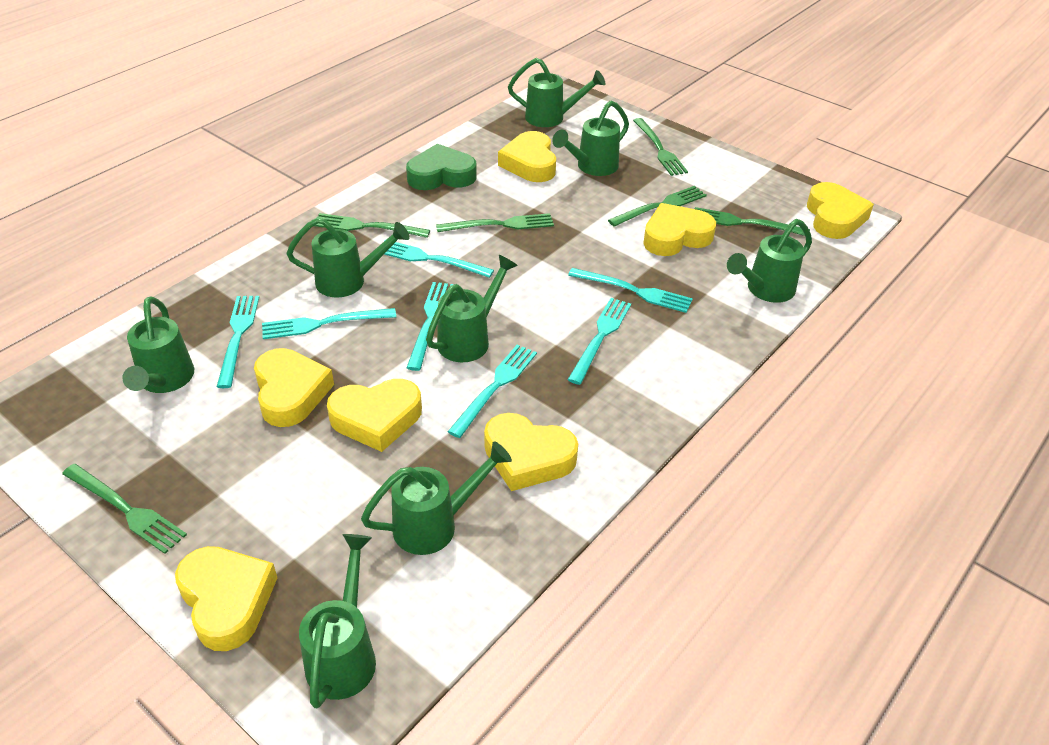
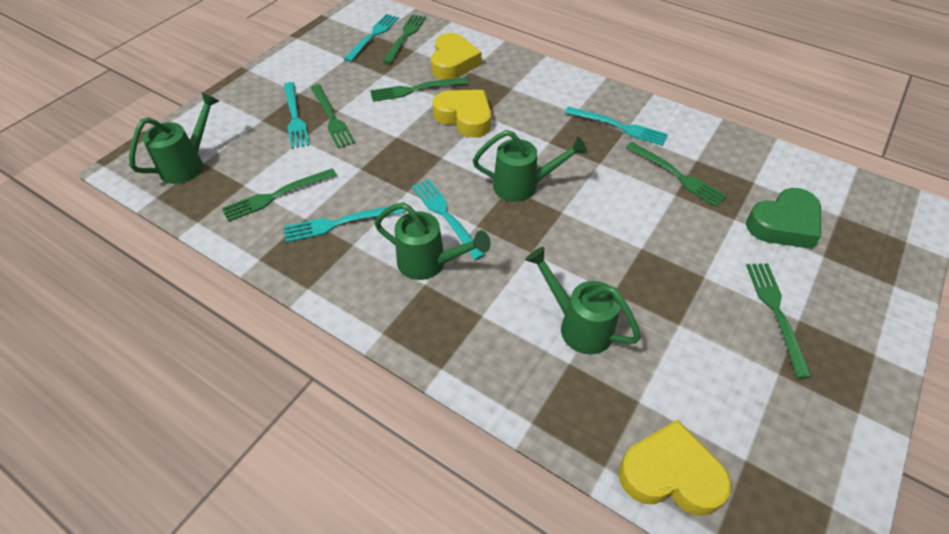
green watering can: 8 -> 4
turquoise fork: 7 -> 5
yellow heart: 7 -> 3

